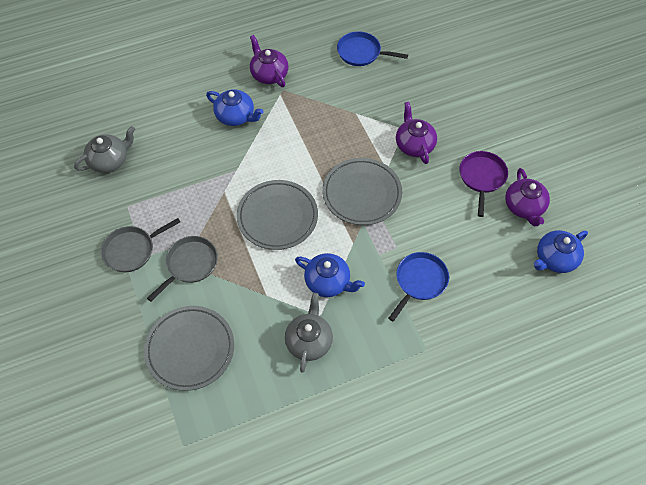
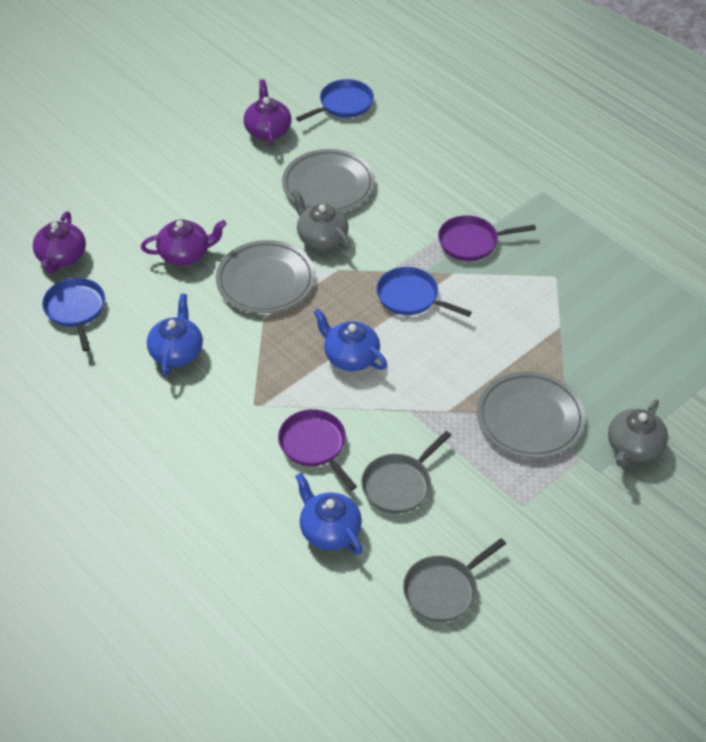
blue pan: 2 -> 3
purple pan: 1 -> 2

